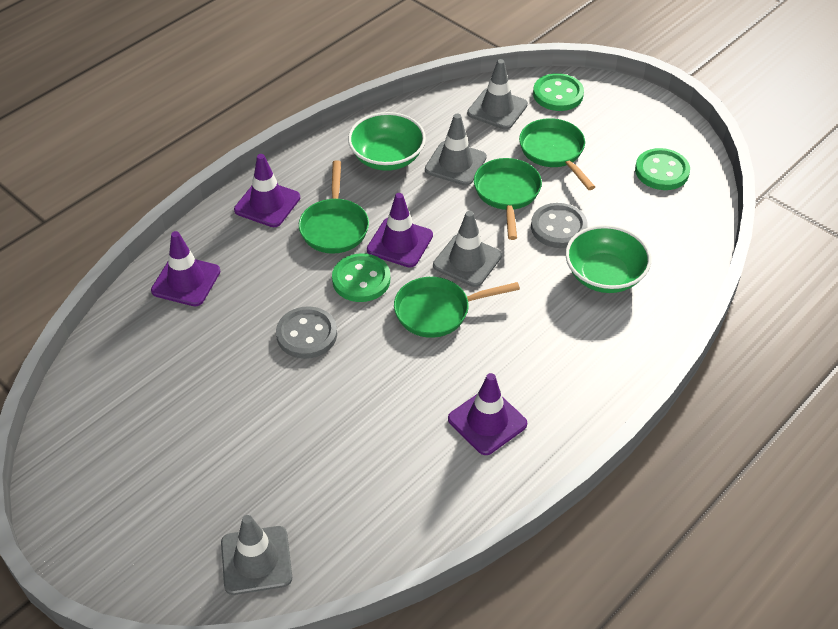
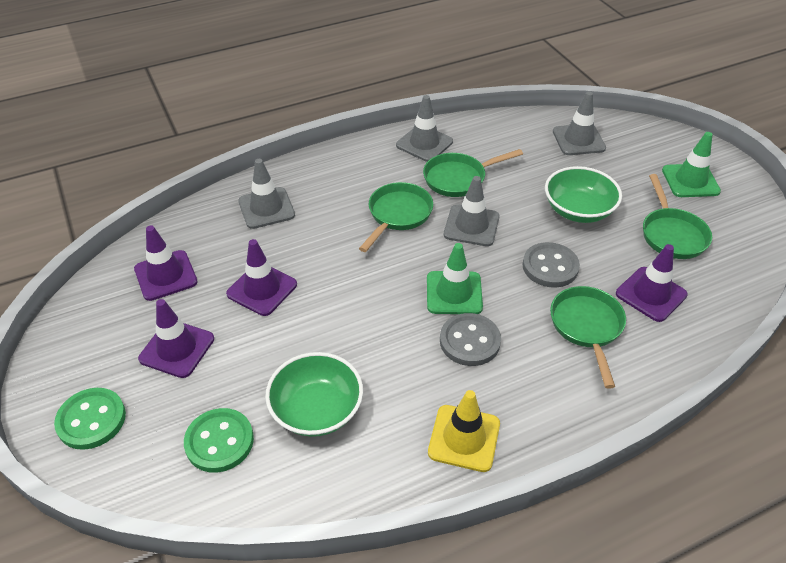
green button: 3 -> 2
green traffic cone: 0 -> 2
yellow traffic cone: 0 -> 1

